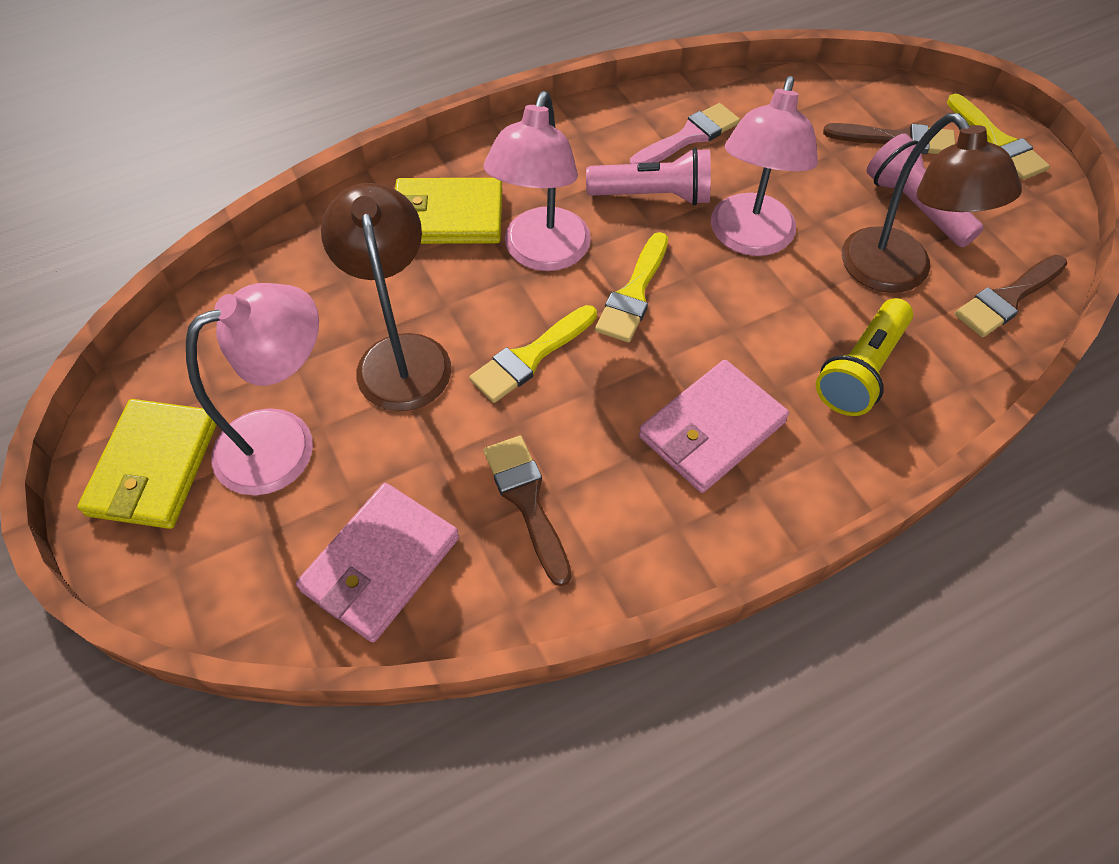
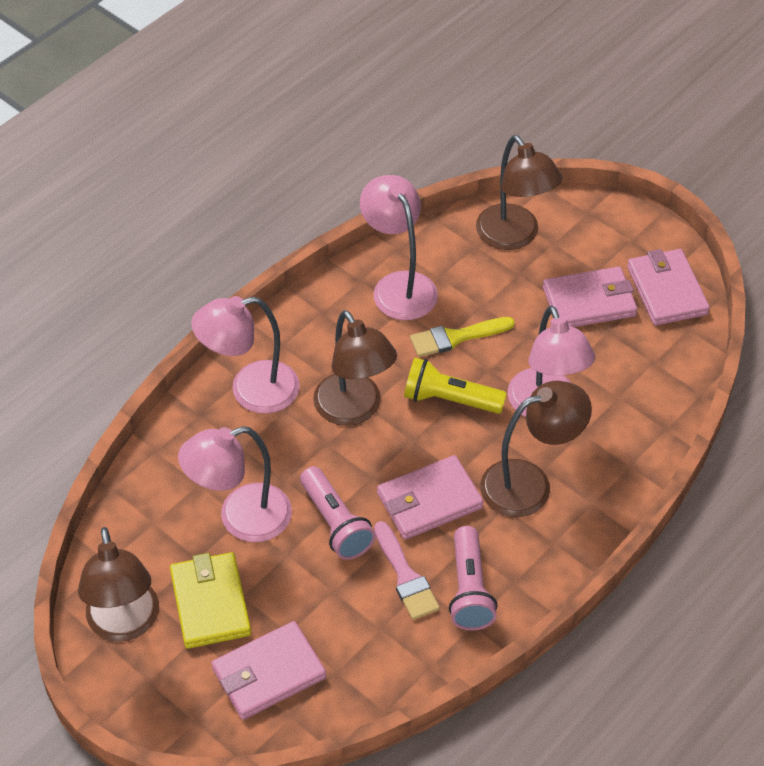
brown brush: 3 -> 0
brown lamp: 2 -> 4
pink lamp: 3 -> 4
pink wallet: 2 -> 4
yellow brush: 3 -> 1
yellow wallet: 2 -> 1

